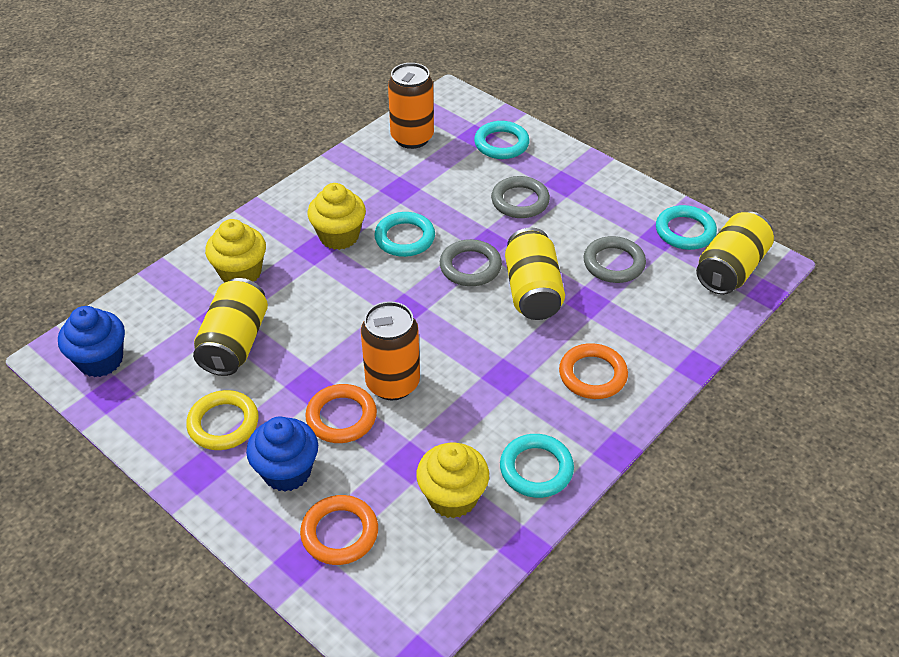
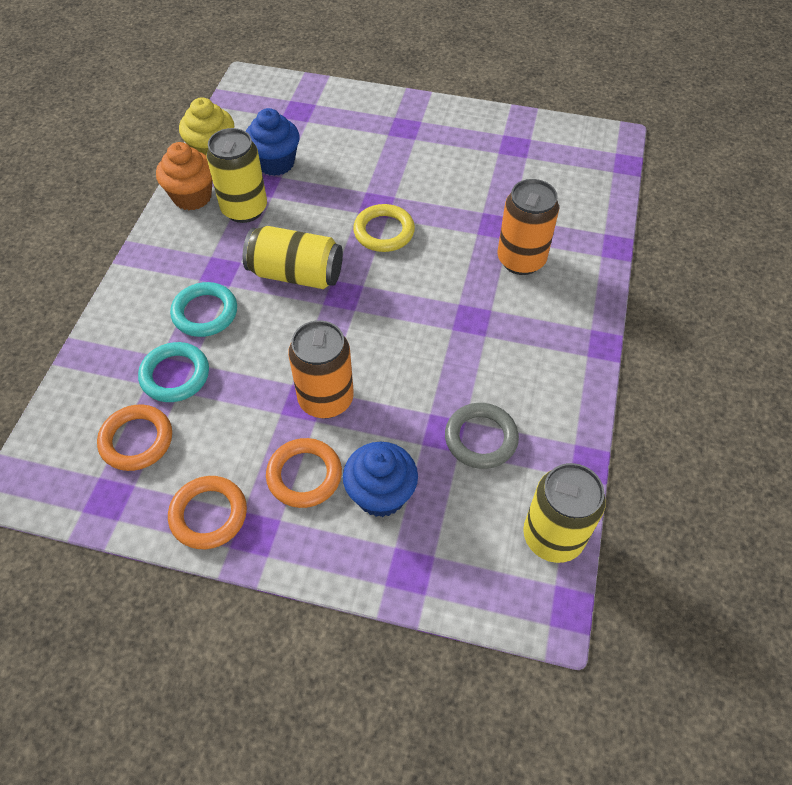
grey ring: 3 -> 1
orange cupcake: 0 -> 1
turquoise ring: 4 -> 2
yellow cupcake: 3 -> 1

